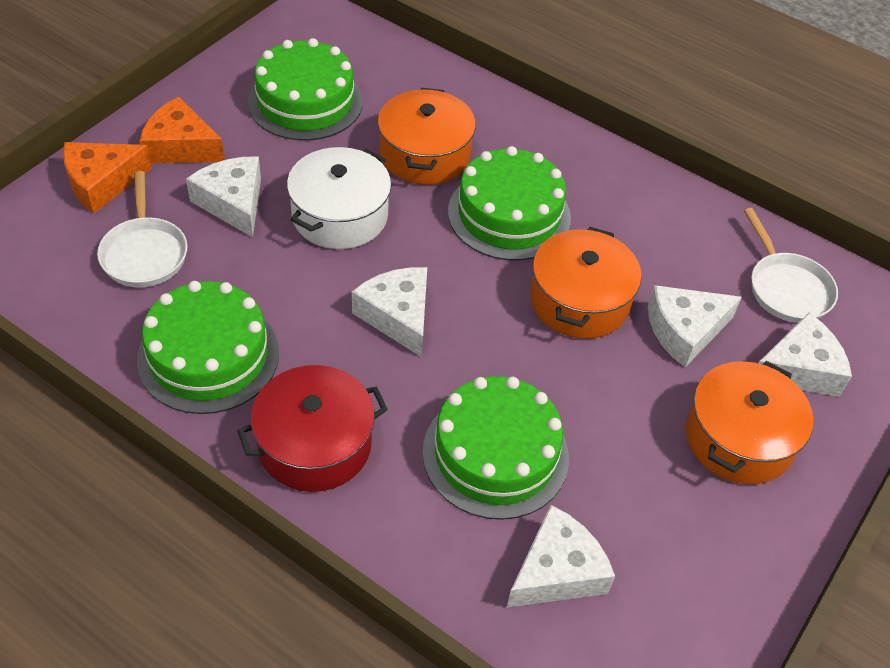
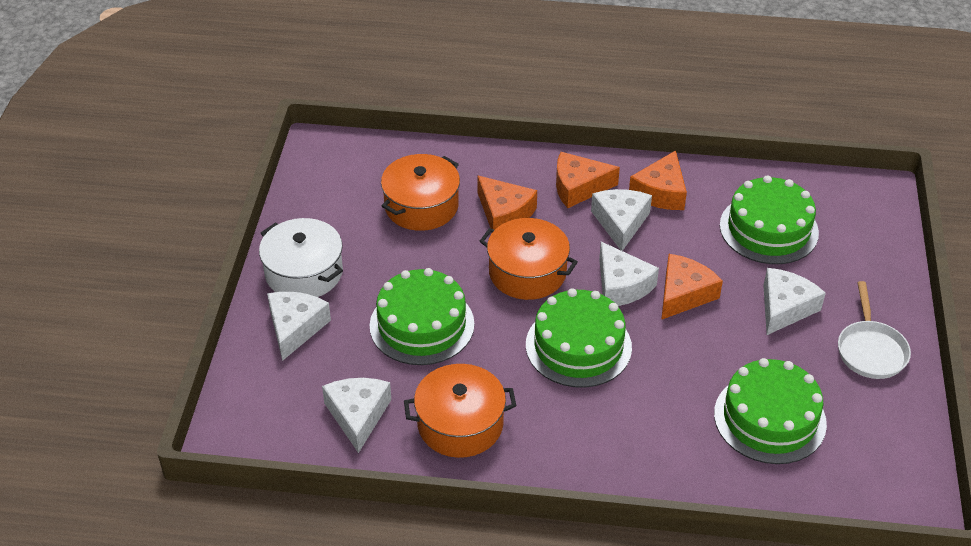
orange cheese: 2 -> 4
red pot: 1 -> 0
white pan: 2 -> 1

